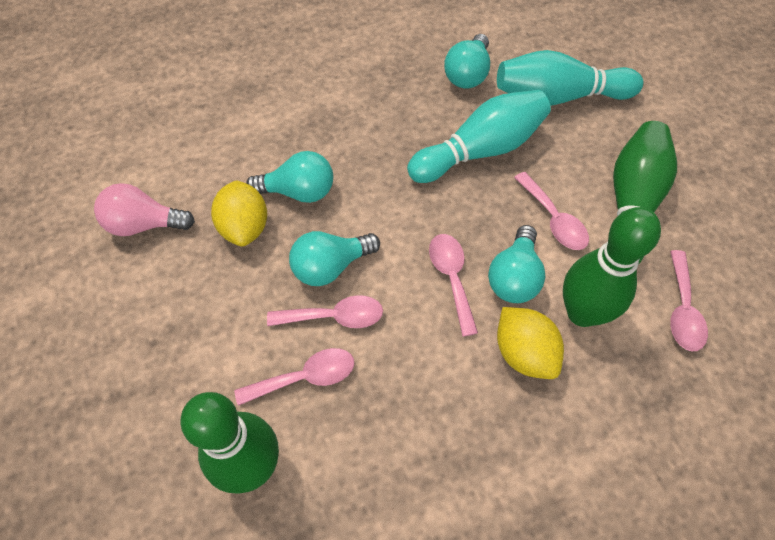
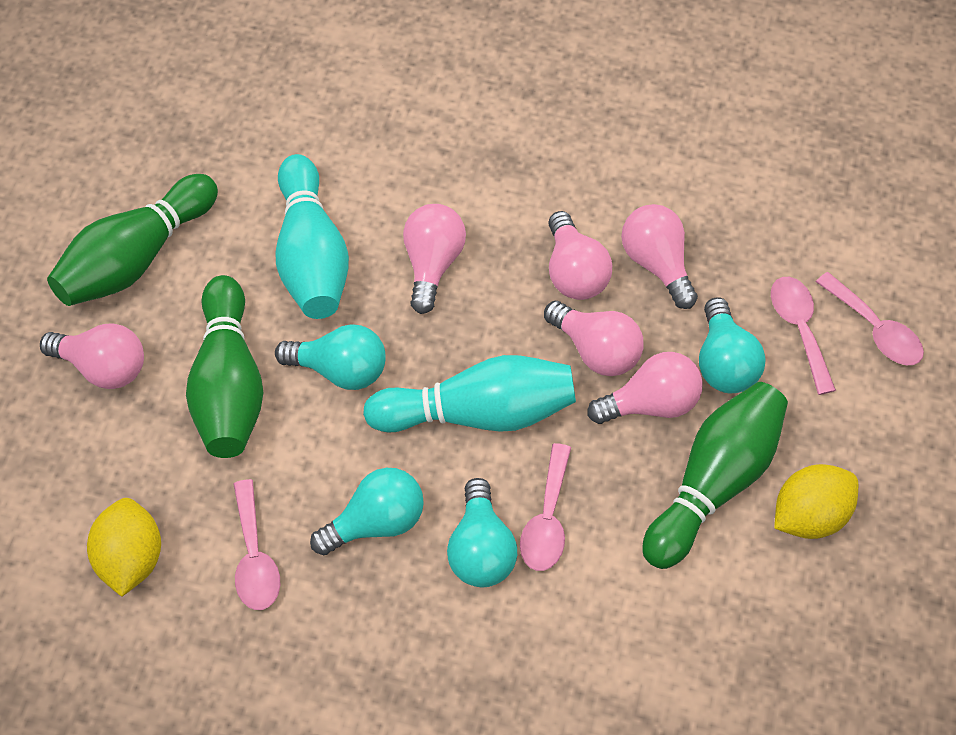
pink light bulb: 1 -> 6
pink spoon: 5 -> 4

